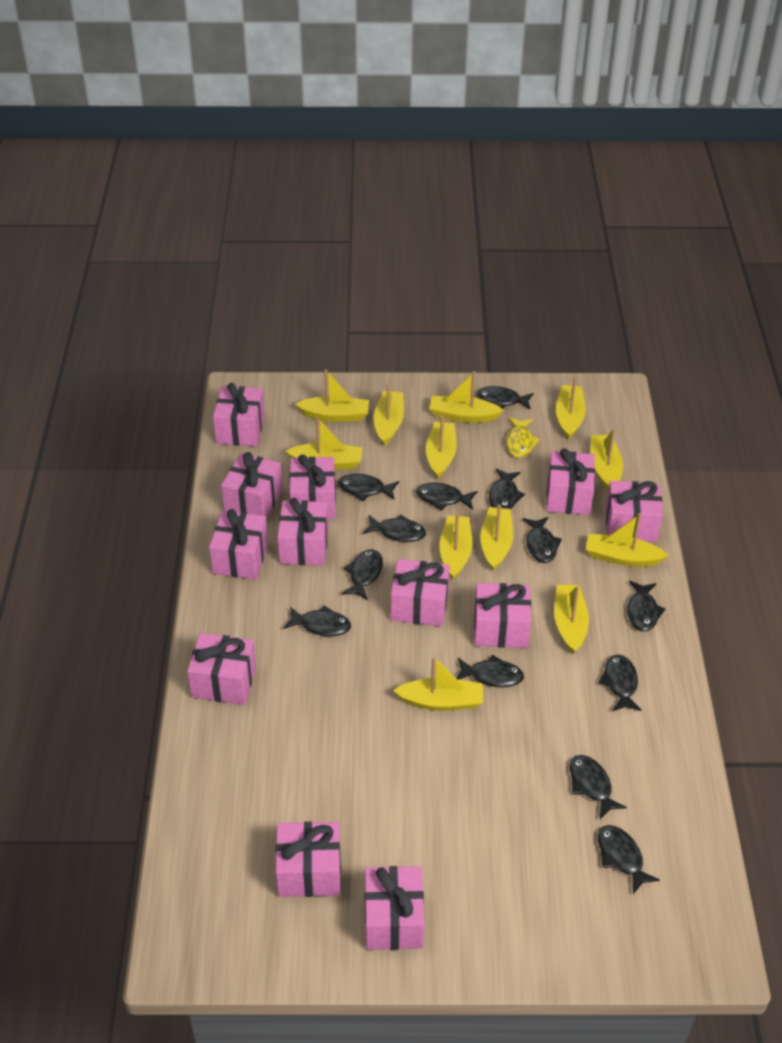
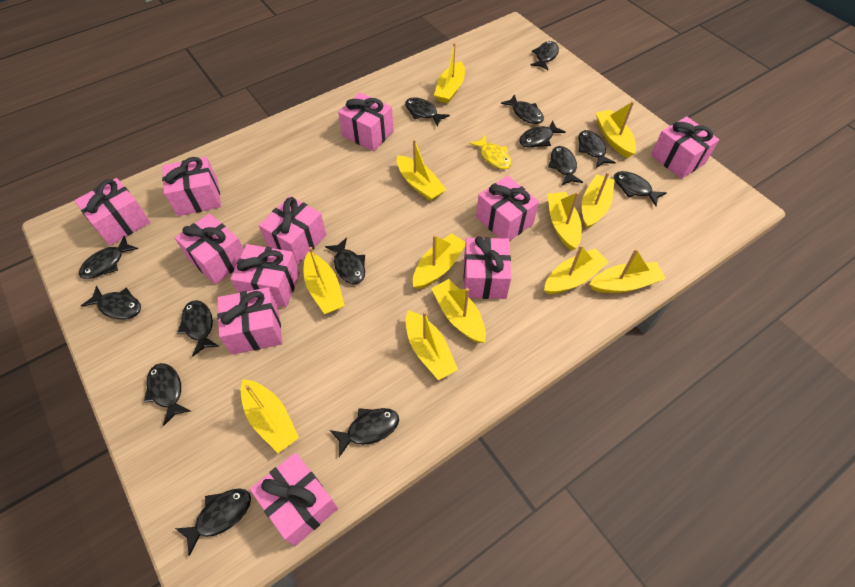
black fish: 13 -> 14
pink gift: 12 -> 11

